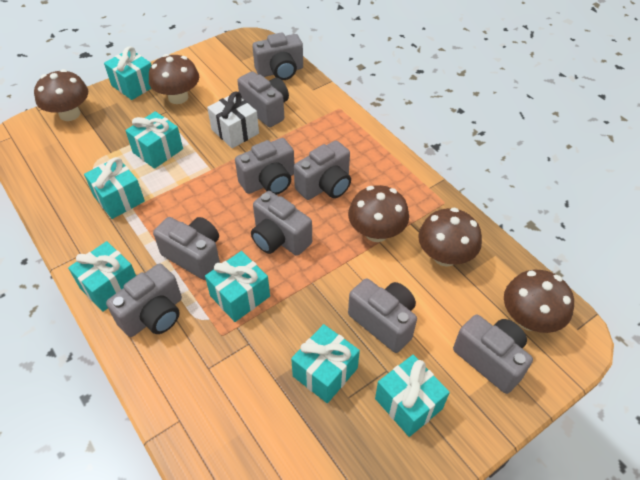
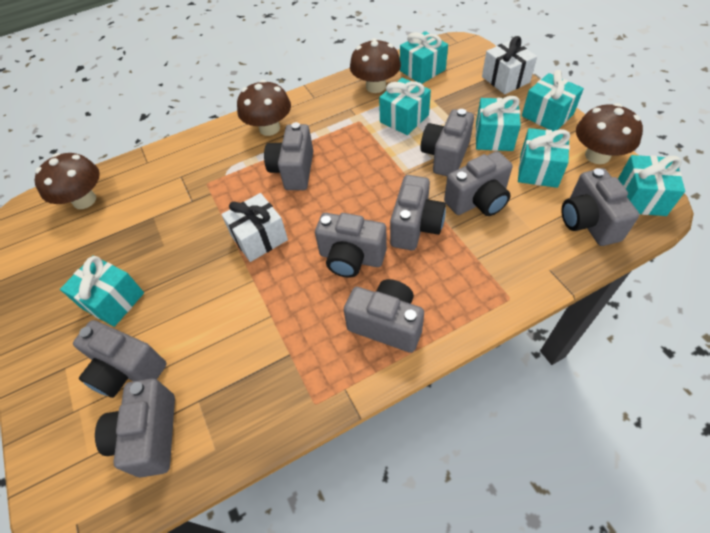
brown mushroom: 5 -> 4
white gift: 1 -> 2

